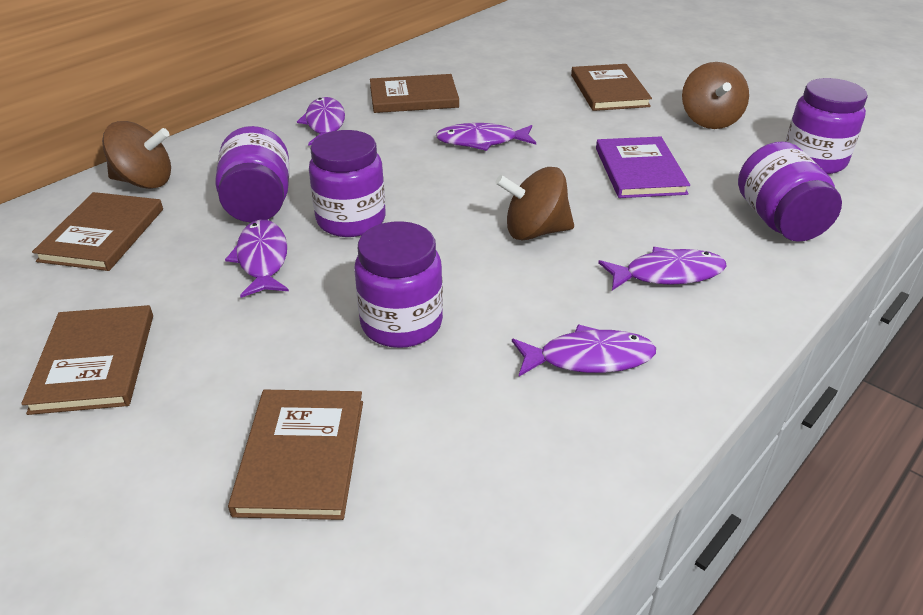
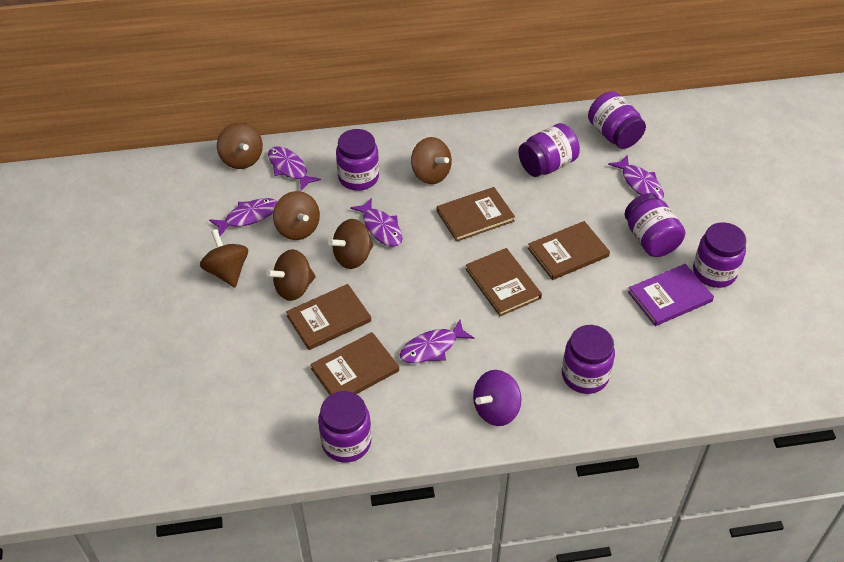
brown spinning top: 3 -> 6
purple jar: 5 -> 7
purple spinning top: 0 -> 1

